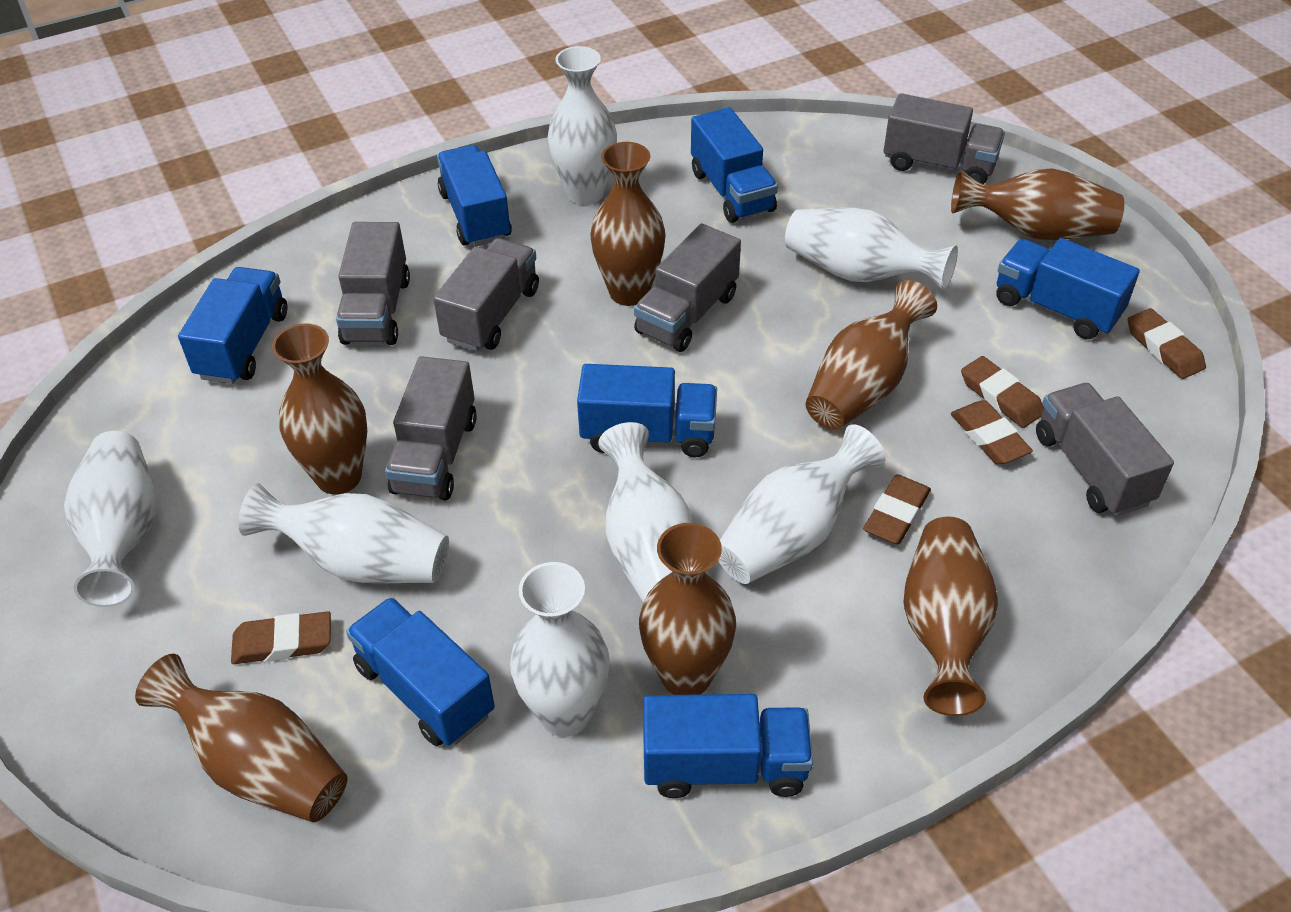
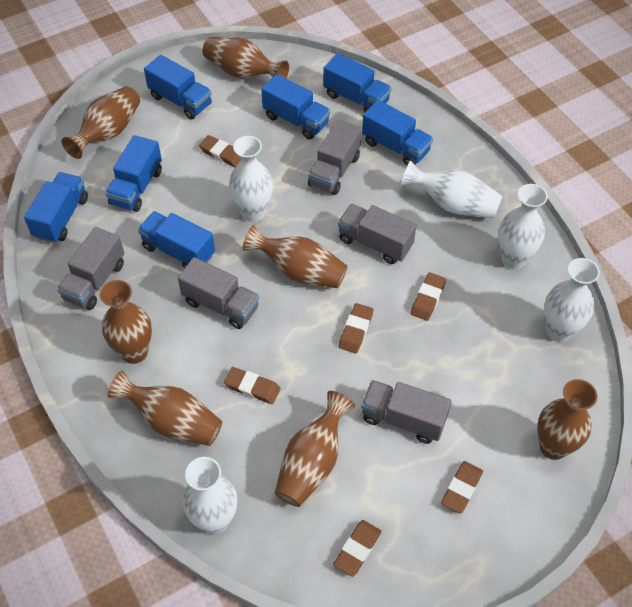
brown eraser: 5 -> 6
grey truck: 6 -> 5
white vase: 7 -> 5

